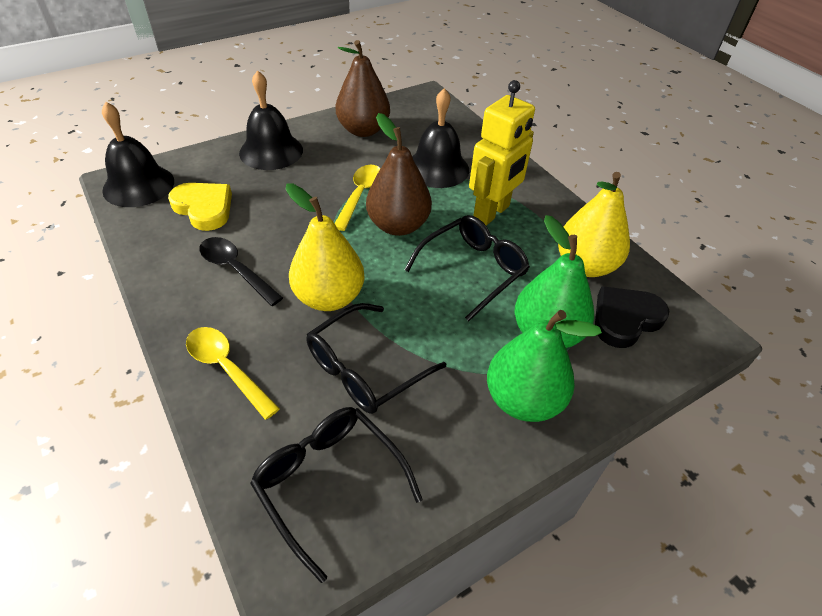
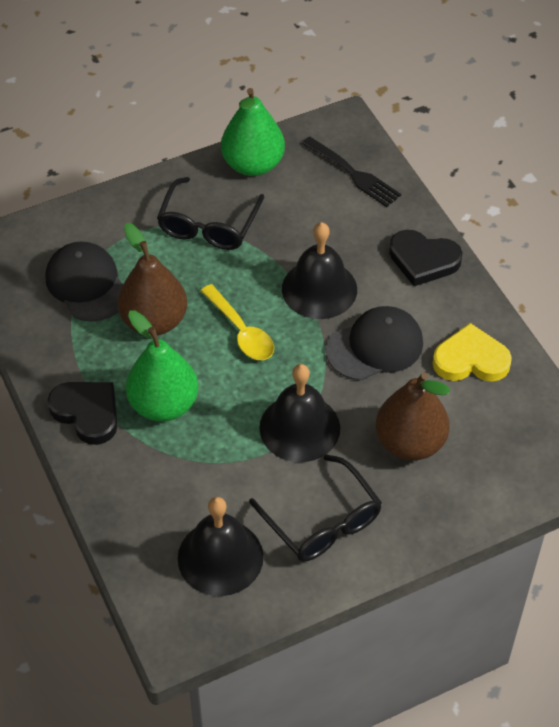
black cap: 0 -> 2
black fork: 0 -> 1
black glasses: 3 -> 2
black heart: 1 -> 2
black spoon: 1 -> 0
yellow pear: 2 -> 0
yellow robot: 1 -> 0
yellow spoon: 2 -> 1

